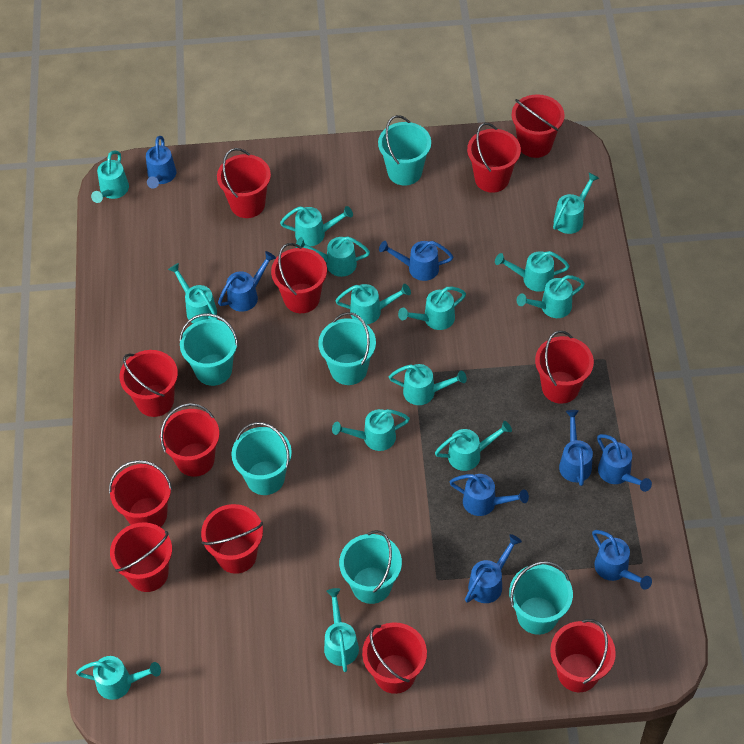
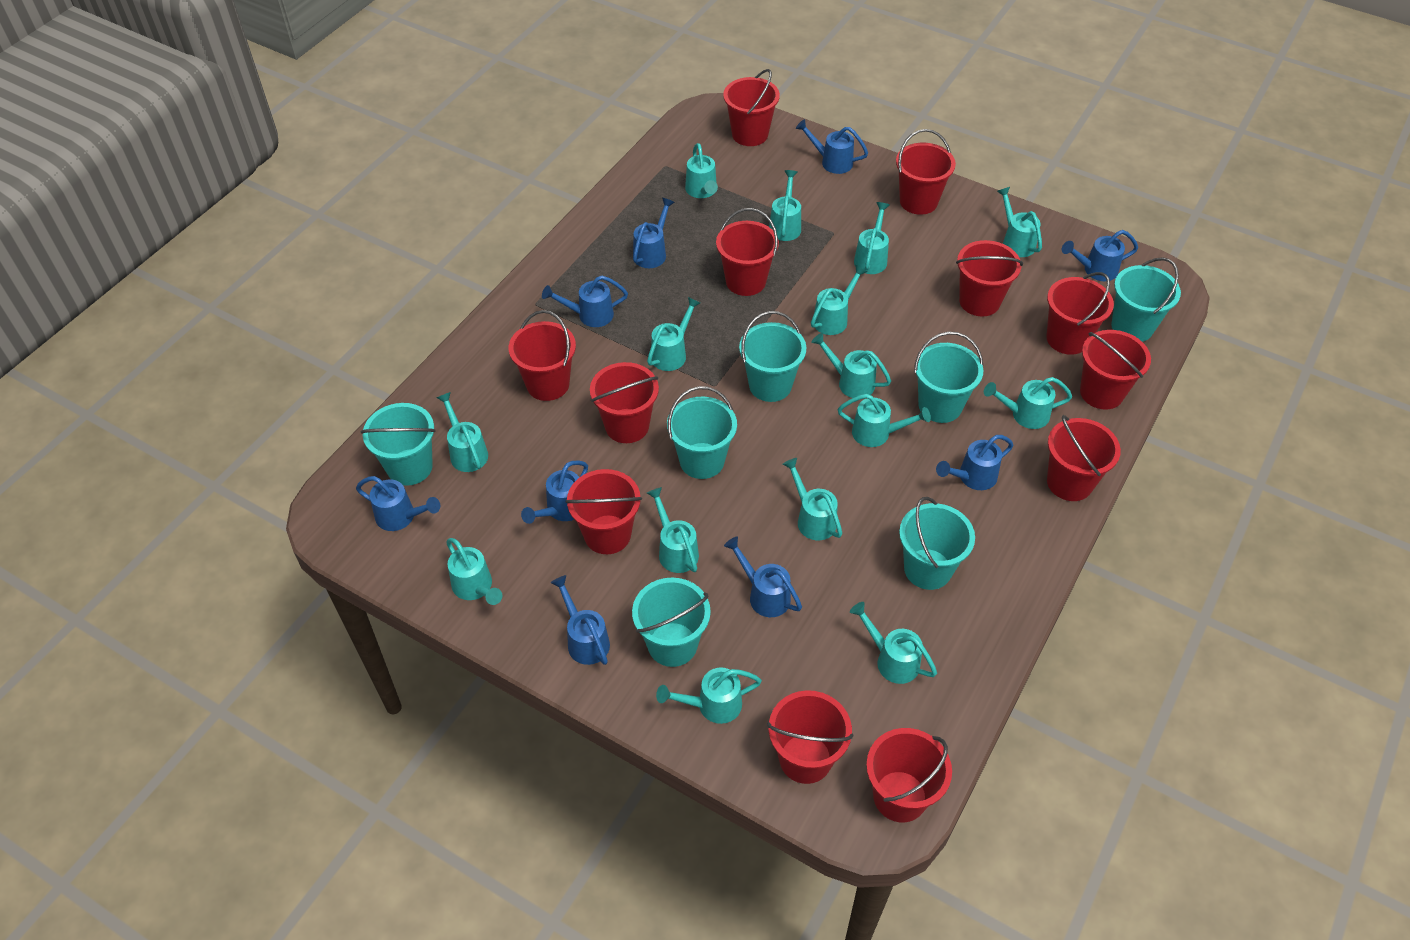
blue watering can: 8 -> 9
turquoise bucket: 6 -> 7
turquoise watering can: 14 -> 15

